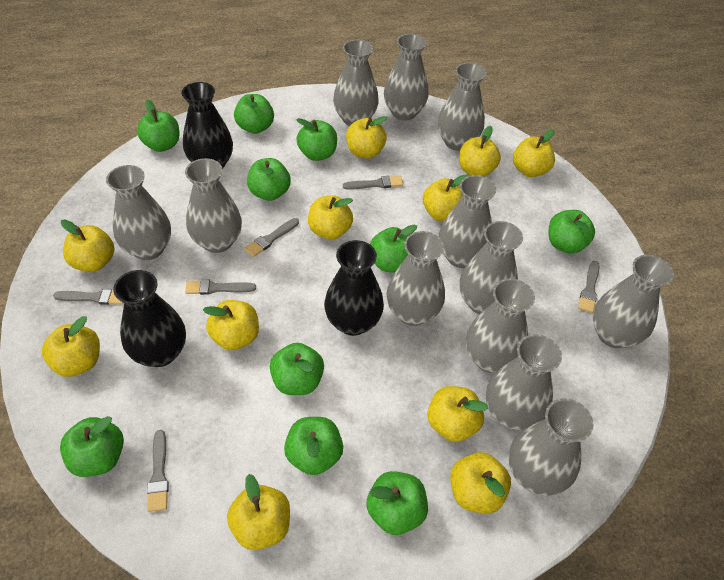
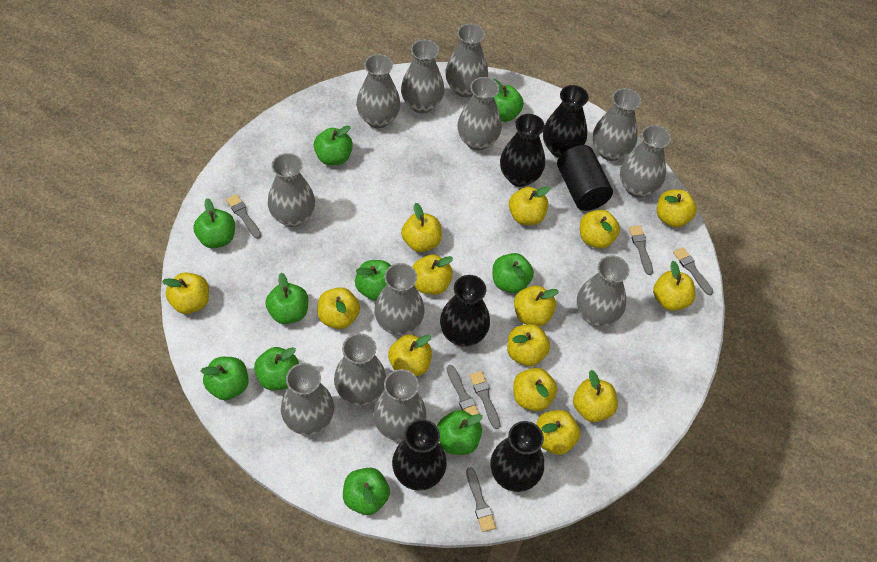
black cylinder: 0 -> 1
black vase: 3 -> 5
yellow apple: 11 -> 14

